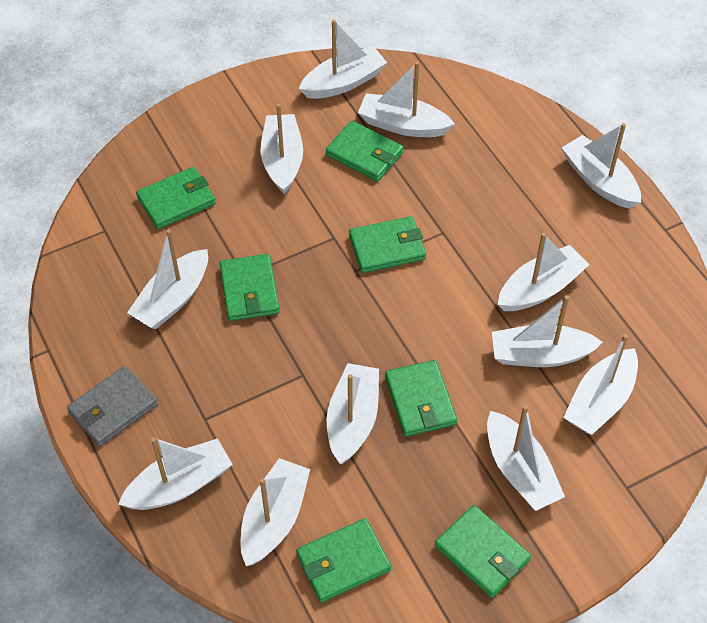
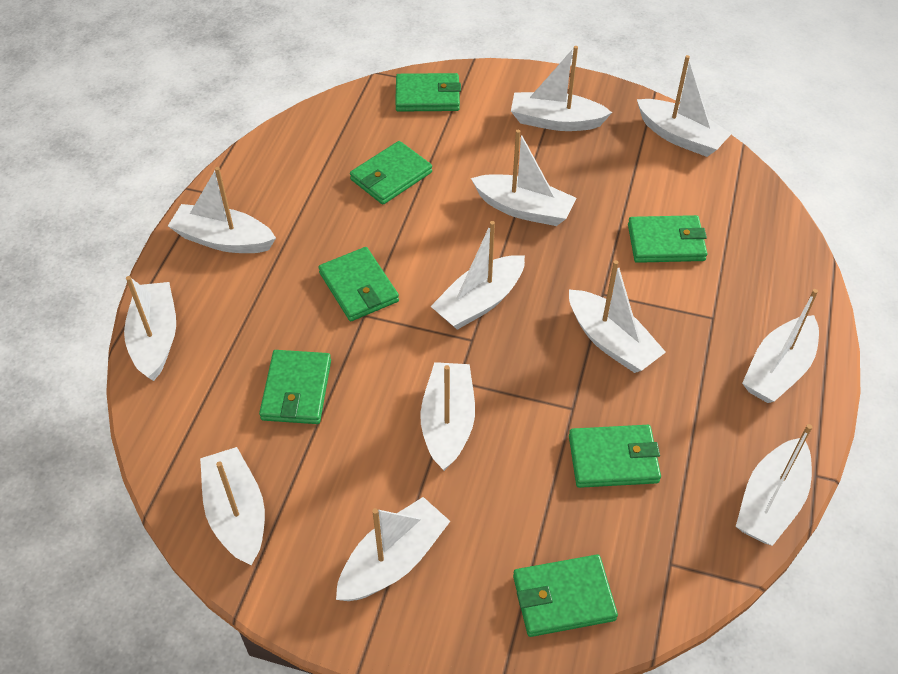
grey wallet: 1 -> 0

